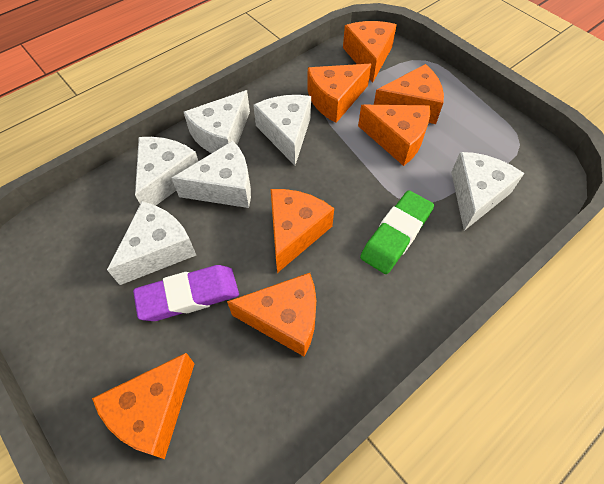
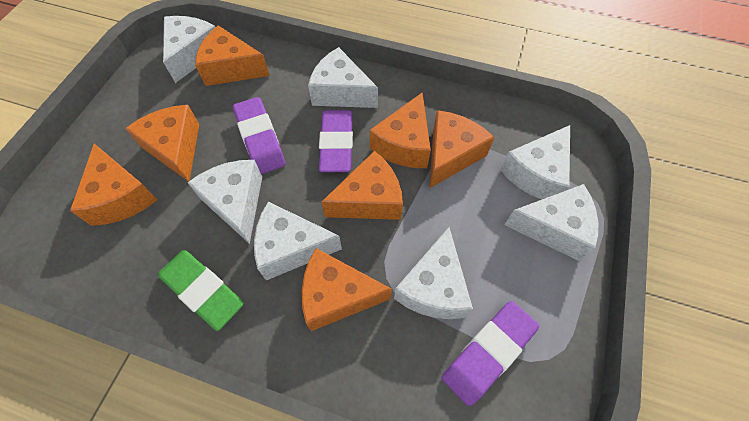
purple eraser: 1 -> 3
white cheese: 6 -> 7

